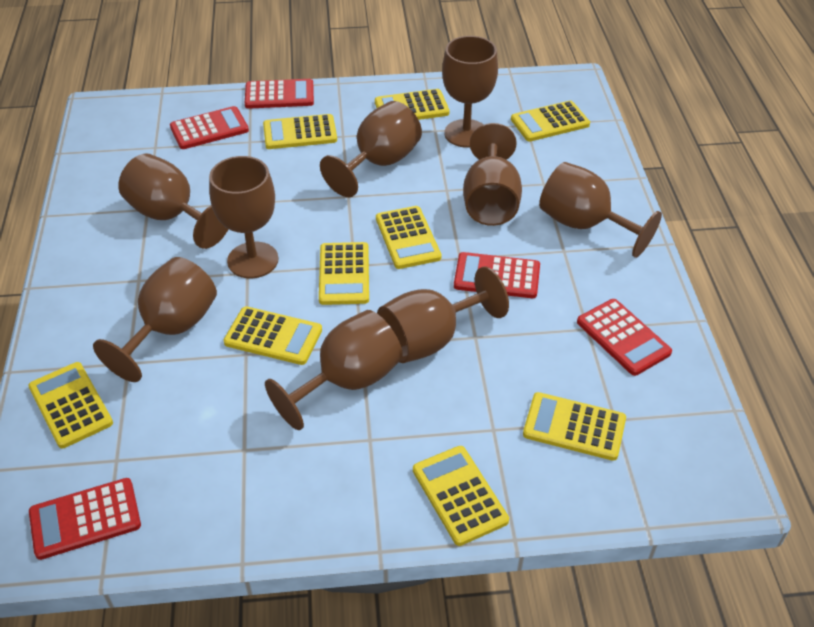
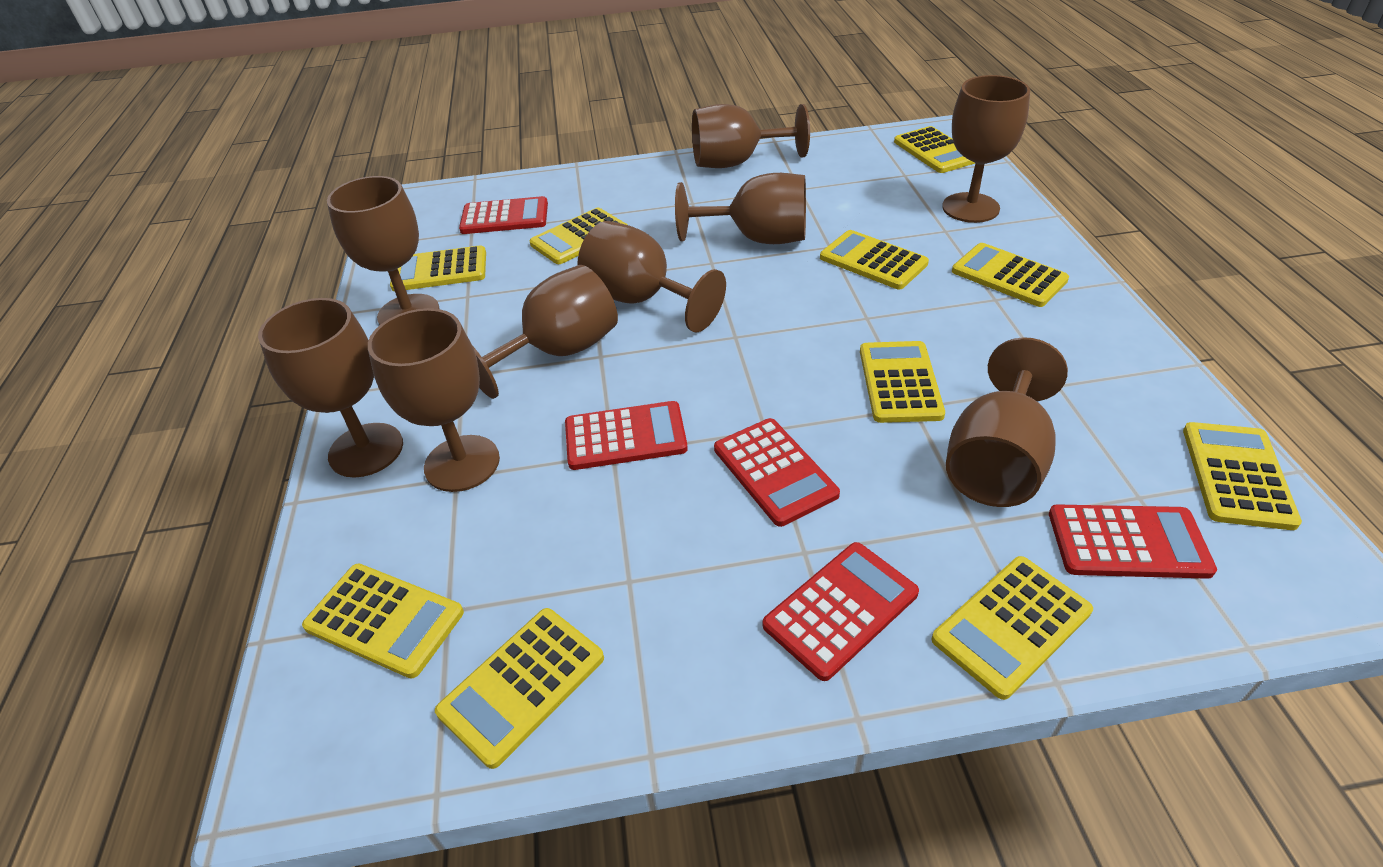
yellow calculator: 9 -> 10

